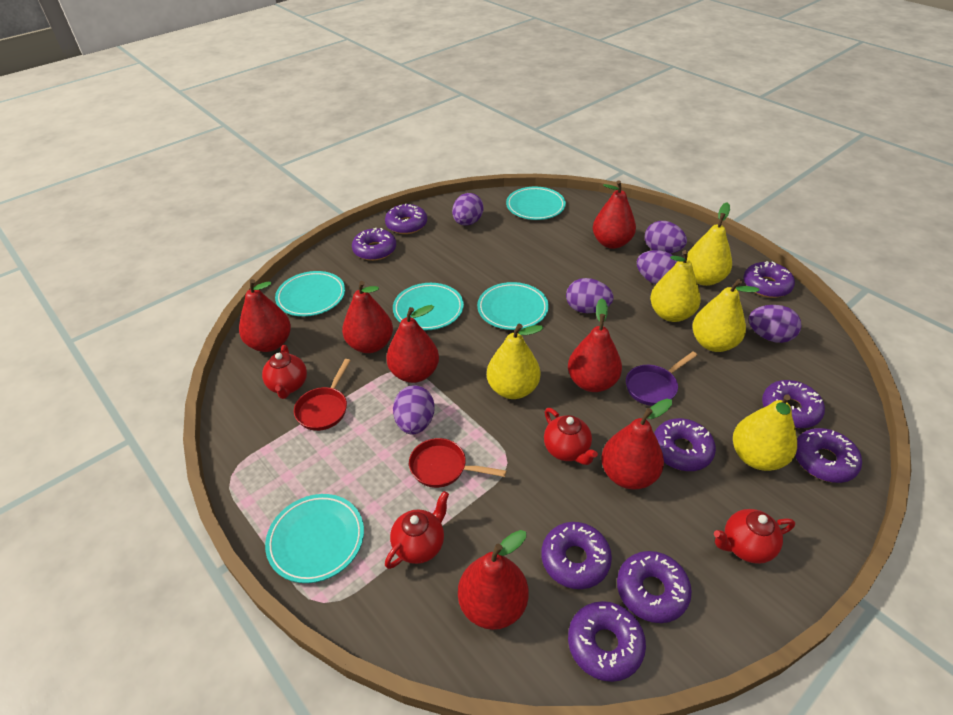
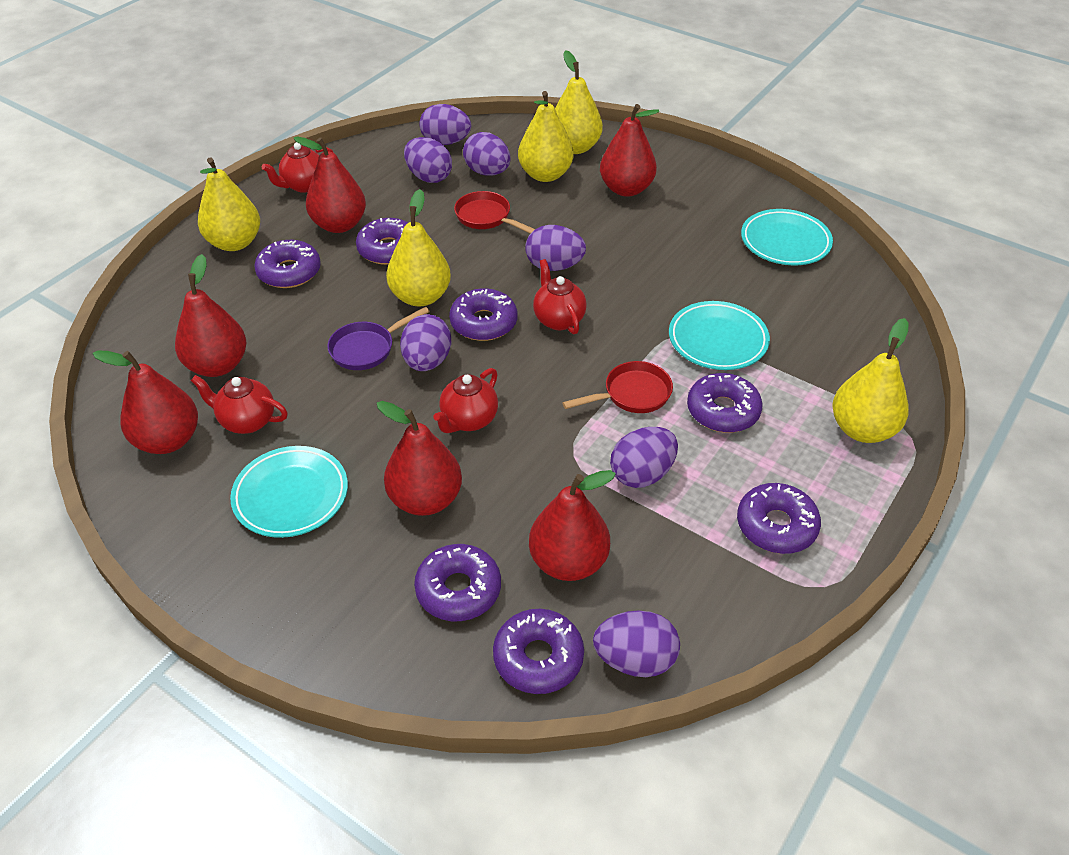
purple donut: 9 -> 7
purple egg: 6 -> 7
red pear: 7 -> 6
turquoise plate: 5 -> 3

